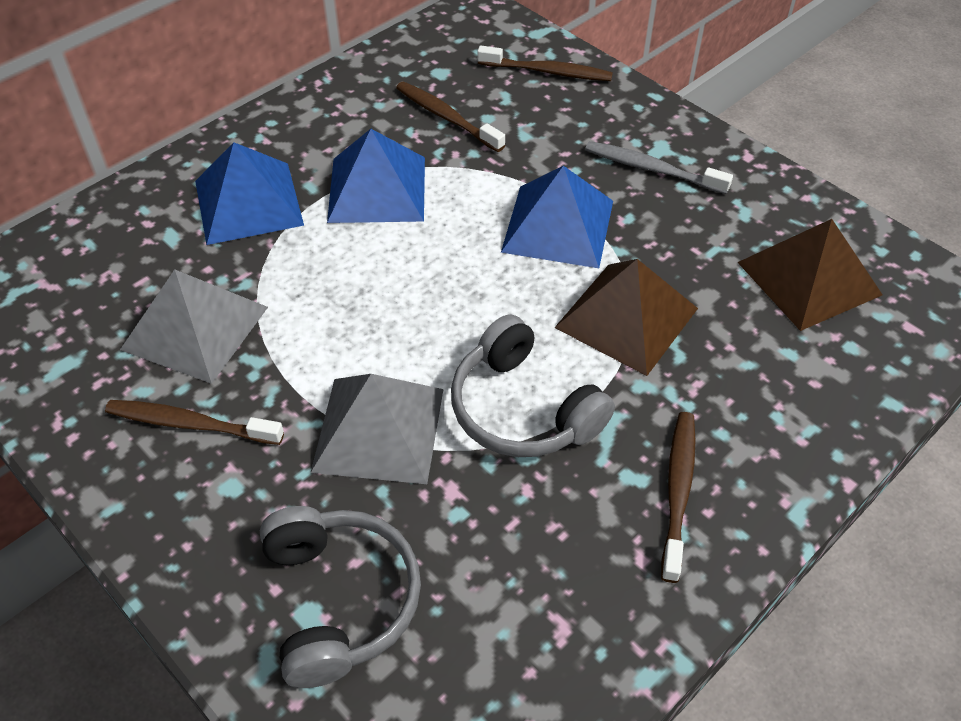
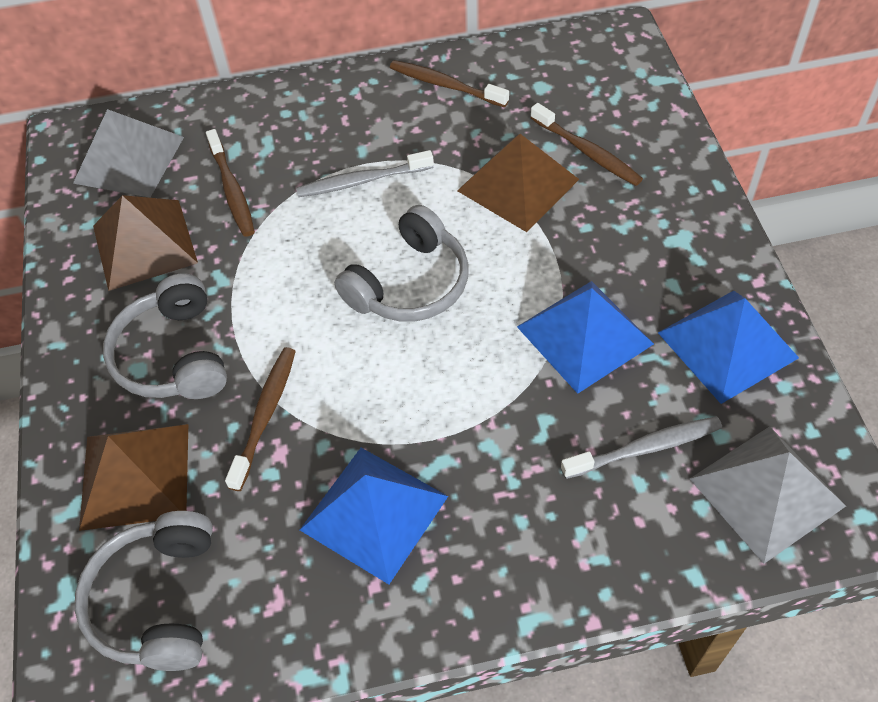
brown pyramid: 2 -> 3
grey headphones: 2 -> 3
grey toothbrush: 1 -> 2

